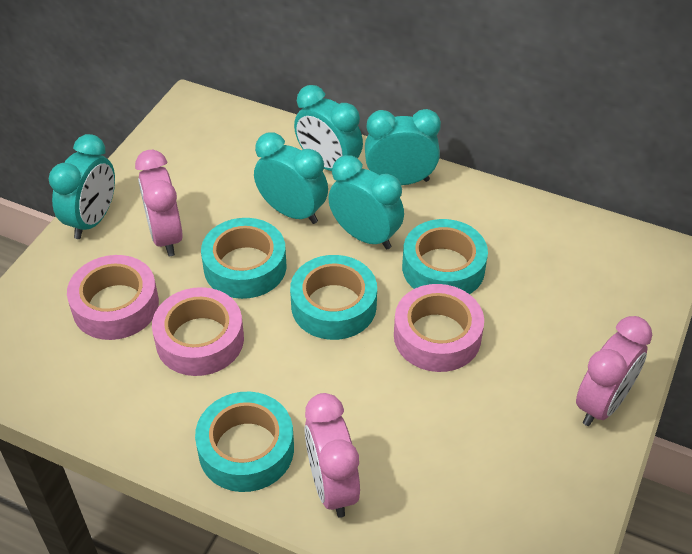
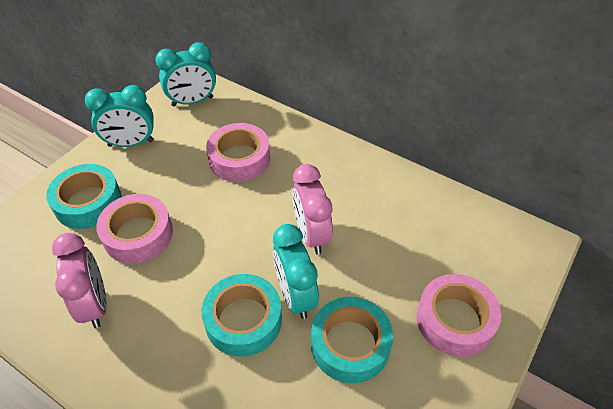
pink clock: 3 -> 2
turquoise clock: 5 -> 3
turquoise tape: 4 -> 3

